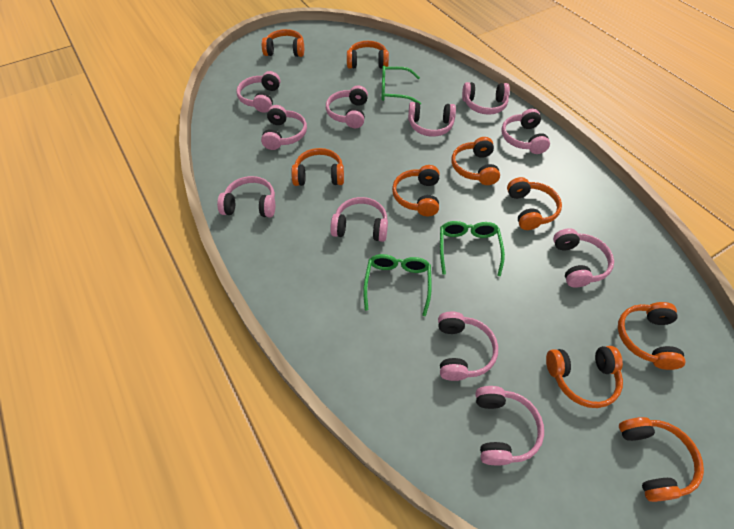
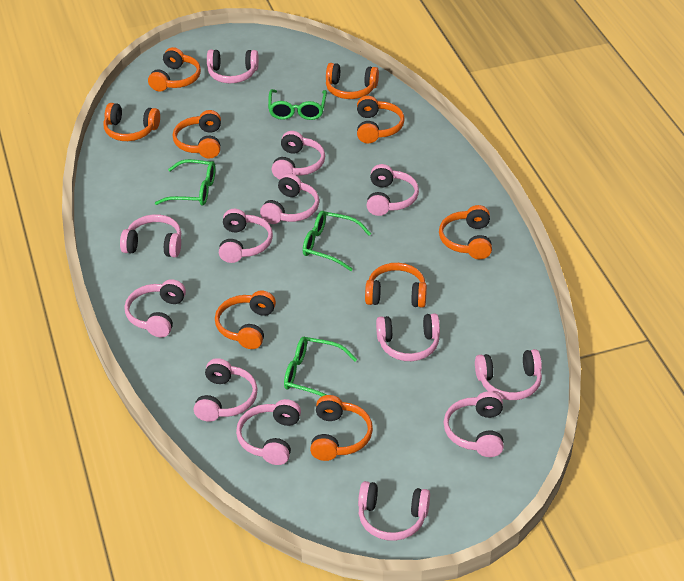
green glasses: 3 -> 4
pink headphones: 11 -> 13

